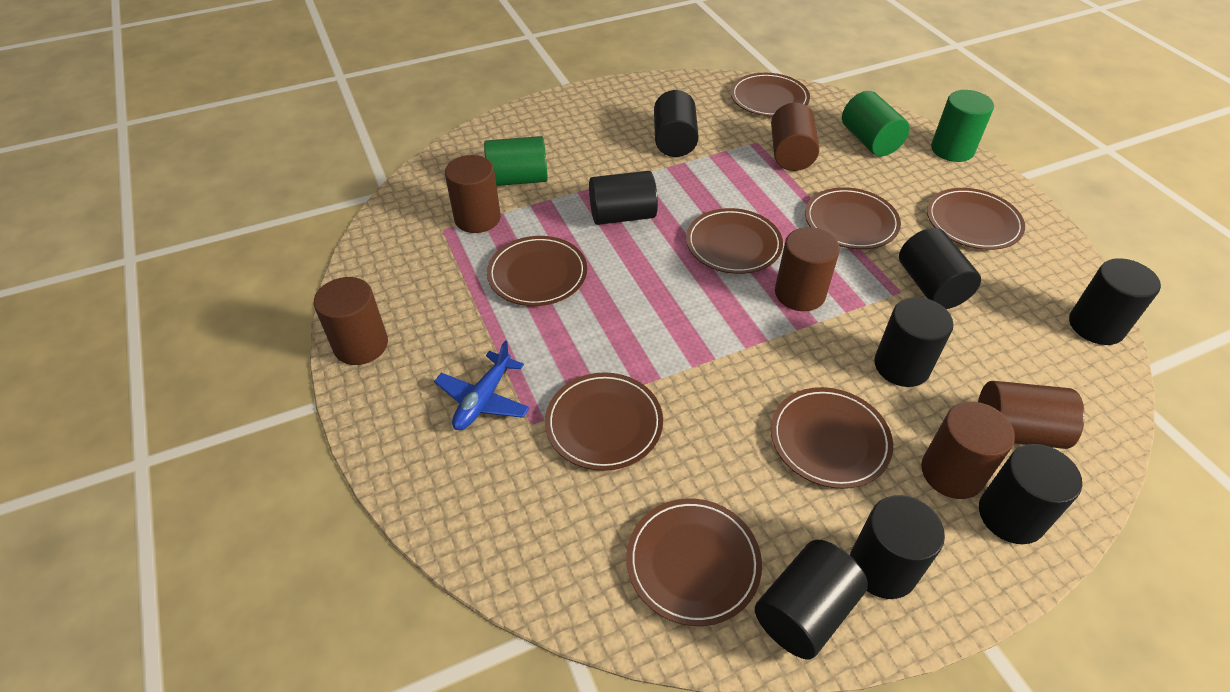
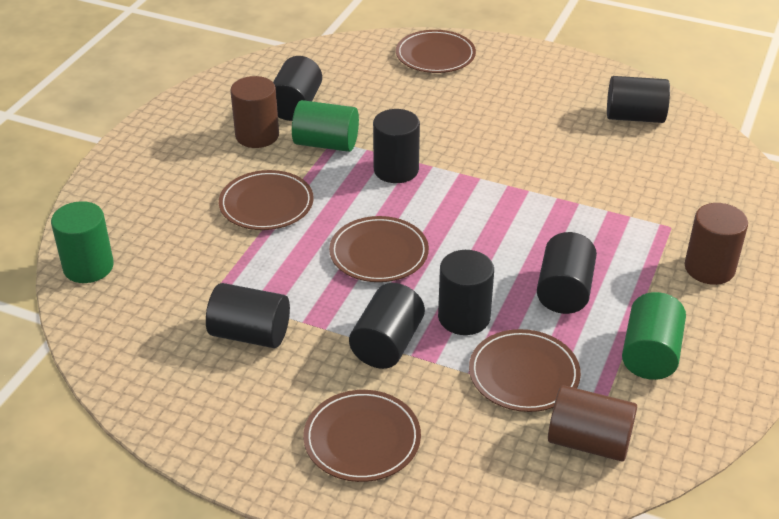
black cylinder: 8 -> 7
blue plane: 1 -> 0
brown cylinder: 6 -> 3
brown plate: 8 -> 5

